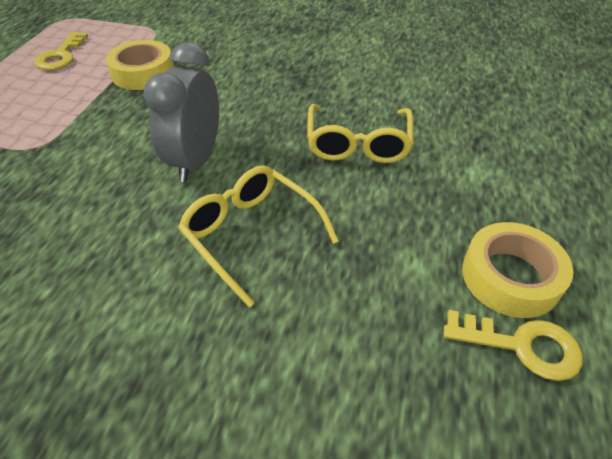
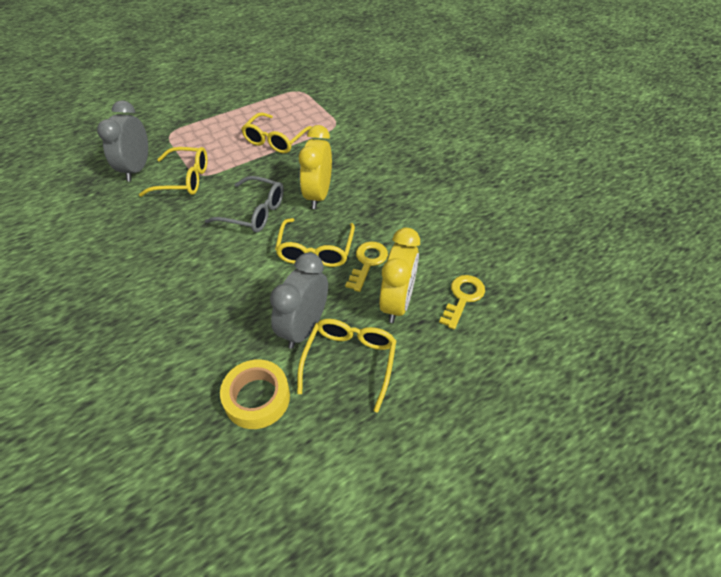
grey clock: 1 -> 2
grey glasses: 0 -> 1
yellow clock: 0 -> 2
yellow glasses: 2 -> 4
yellow tape: 2 -> 1

